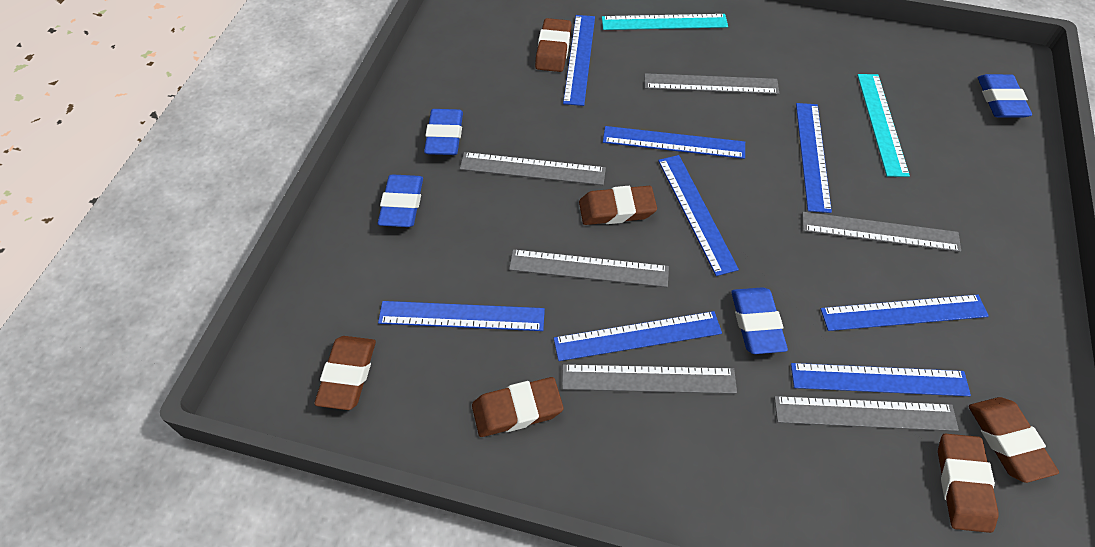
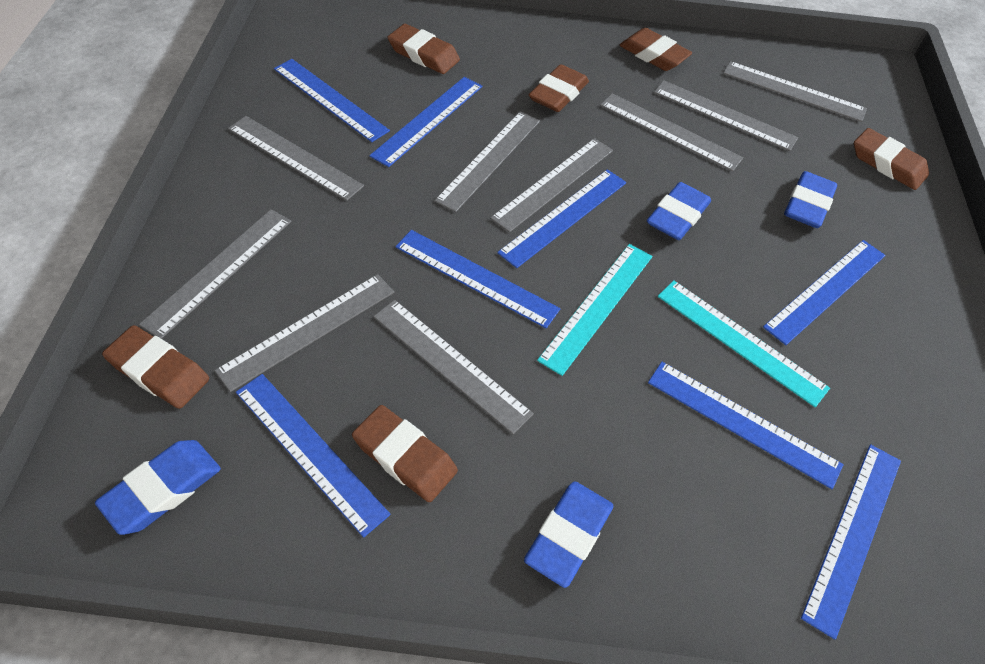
grey ruler: 6 -> 9

